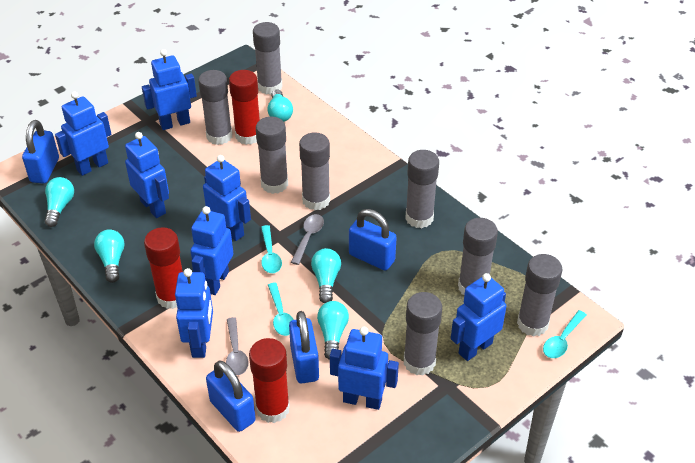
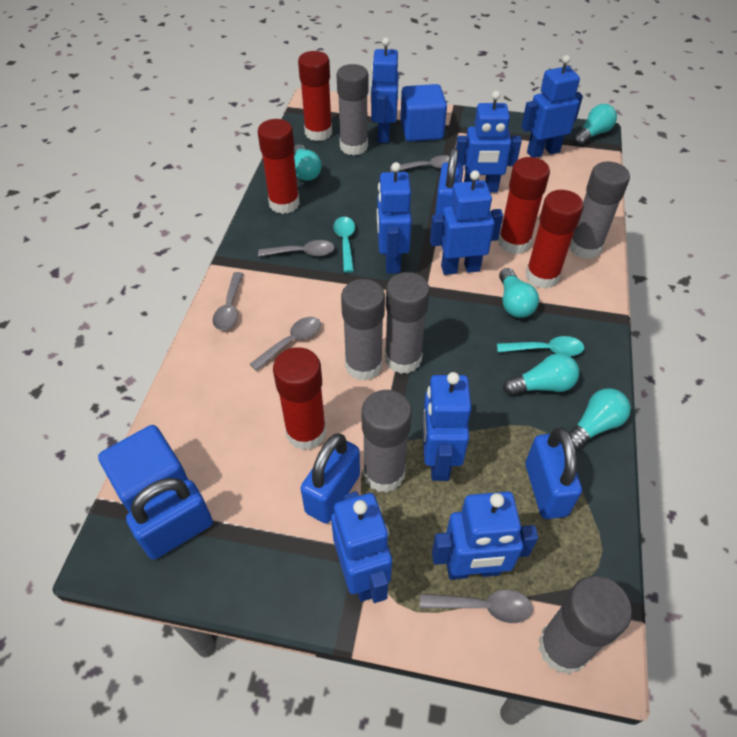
blue cube: 0 -> 2
grey glue stick: 8 -> 6
grey spoon: 2 -> 5
red glue stick: 3 -> 5
turquoise spoon: 3 -> 2

